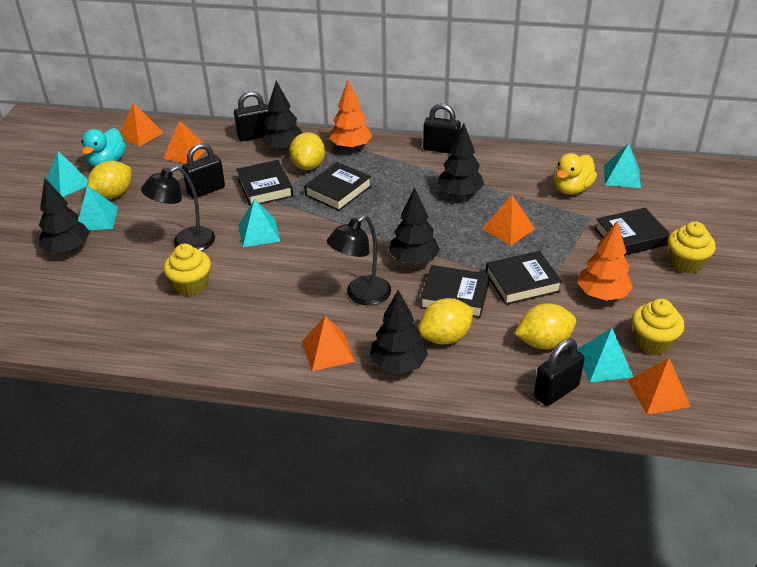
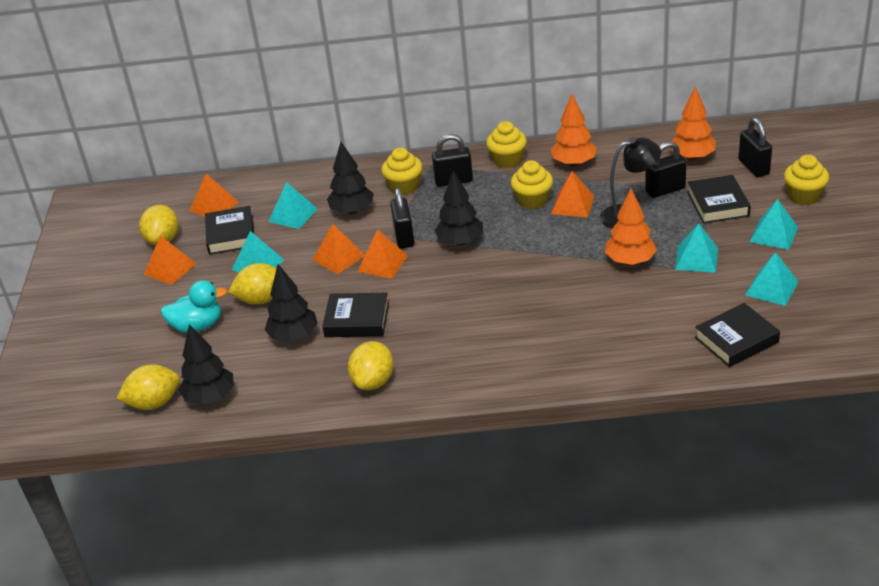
black book: 5 -> 4
black lamp: 2 -> 1
black tree: 5 -> 4
orange tree: 2 -> 3
yellow cupcake: 3 -> 4
yellow duck: 1 -> 0

